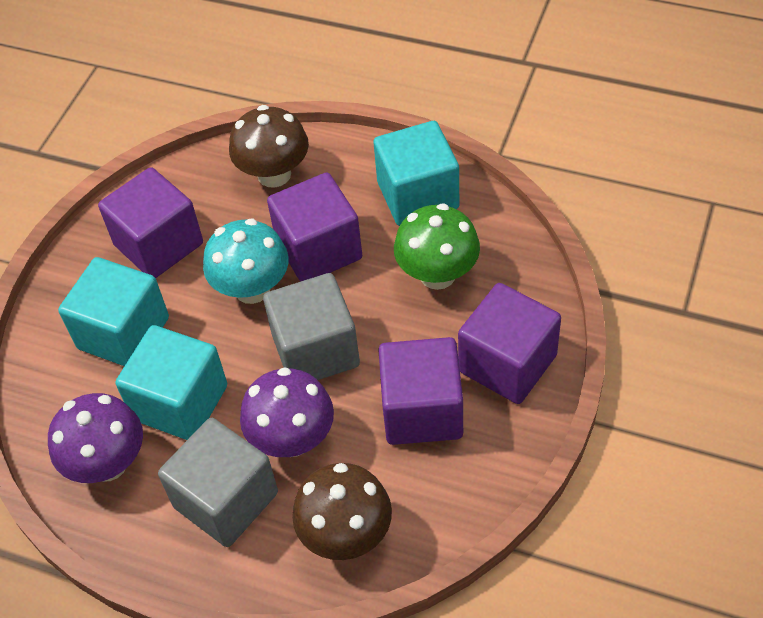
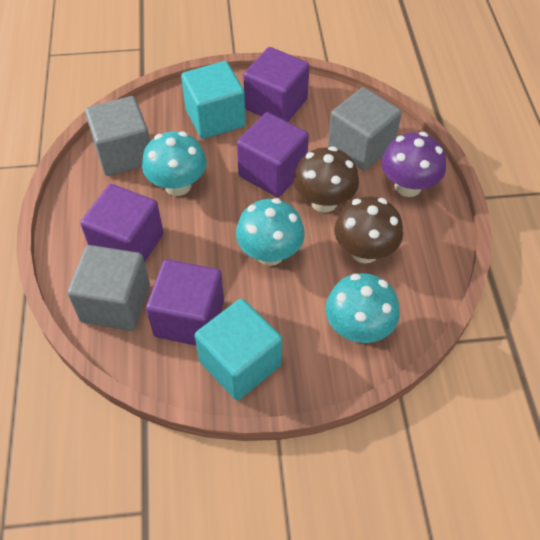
green mushroom: 1 -> 0
grey cube: 2 -> 3
purple mushroom: 2 -> 1
turquoise cube: 3 -> 2
turquoise mushroom: 1 -> 3

